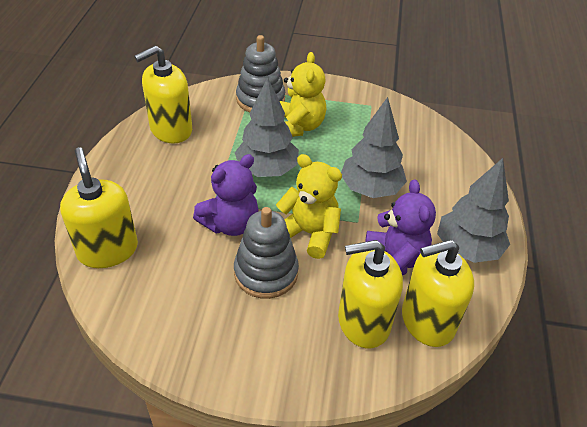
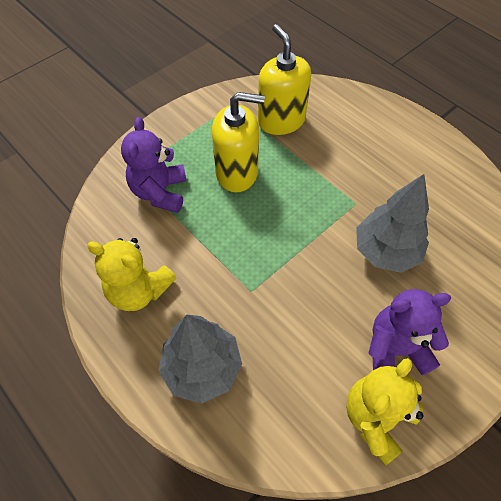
grey stacking toy: 2 -> 0
grey tree: 3 -> 2
yellow soap dispenser: 4 -> 2

